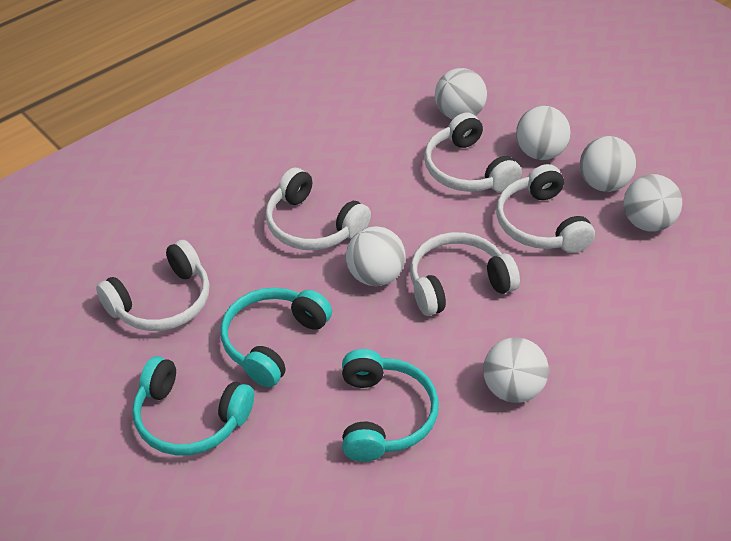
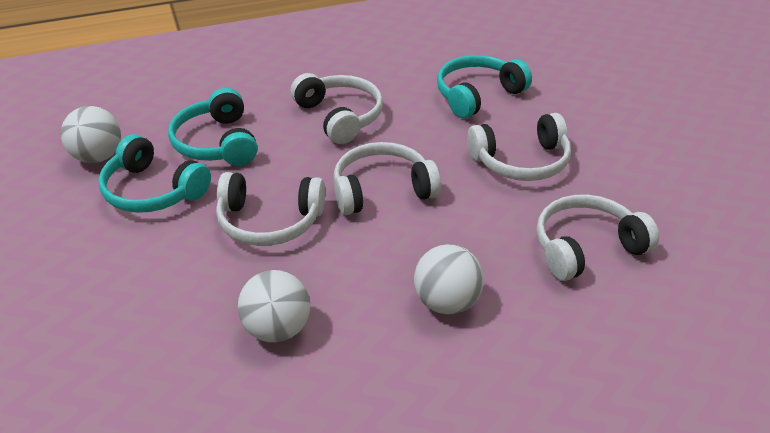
white ball: 6 -> 3

